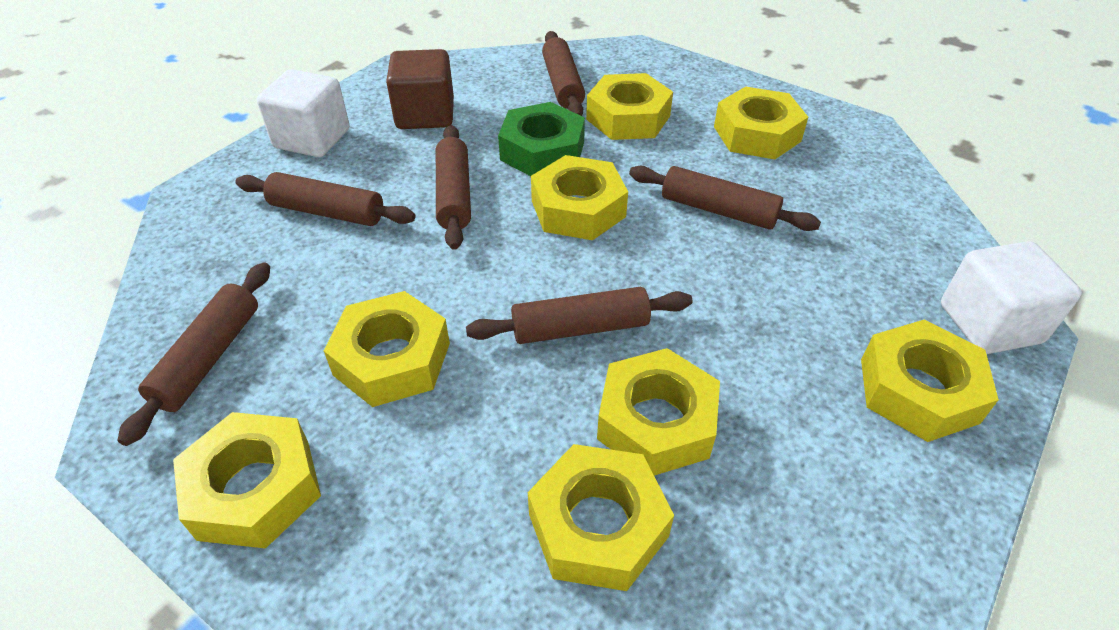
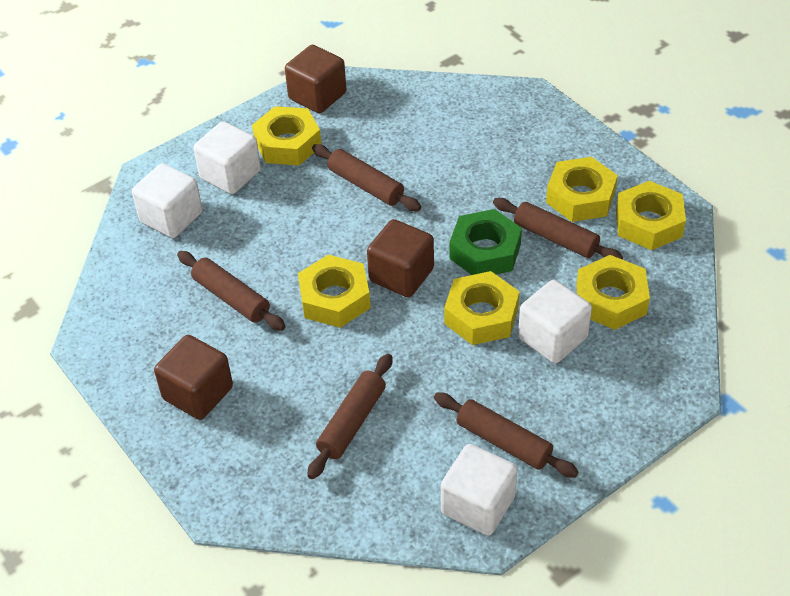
brown cube: 1 -> 3
brown rolling pin: 6 -> 5
white cube: 2 -> 4
yellow nut: 8 -> 6

